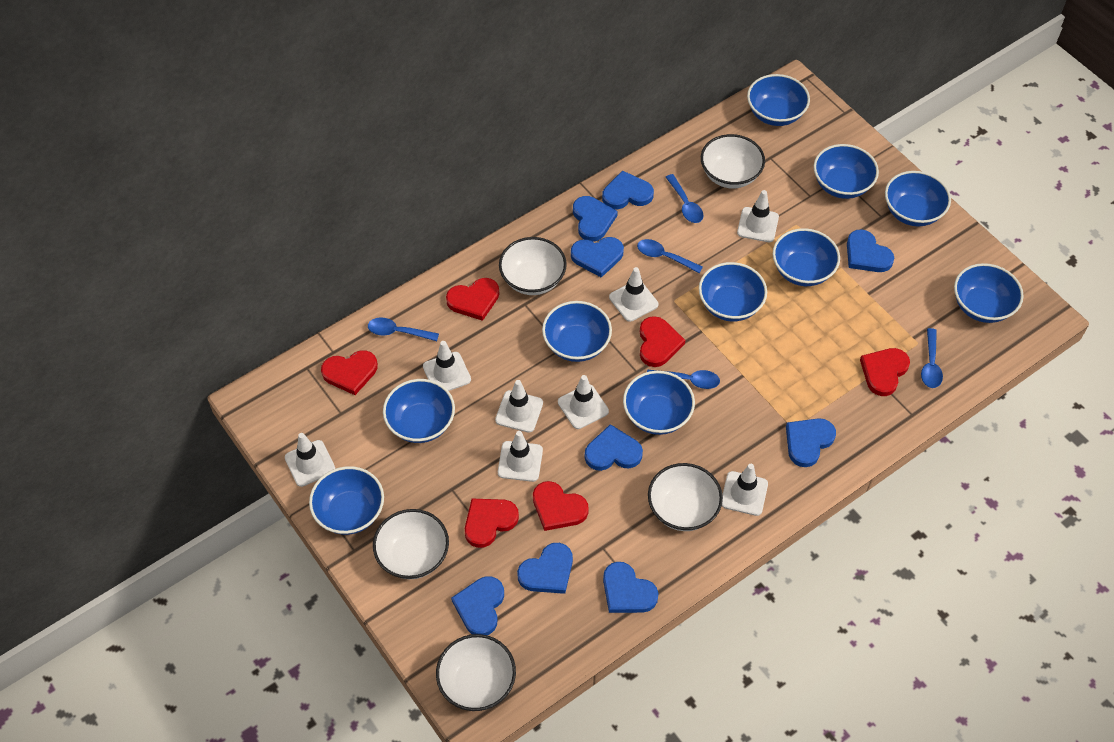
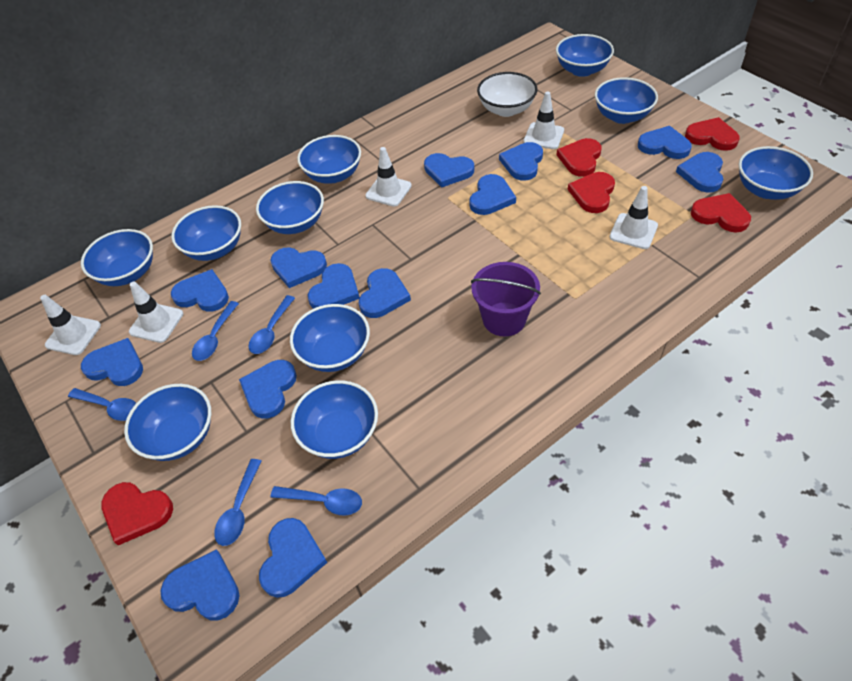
blue heart: 9 -> 13
purple bucket: 0 -> 1
red heart: 6 -> 5
white bowl: 5 -> 1
white traffic cone: 8 -> 5

